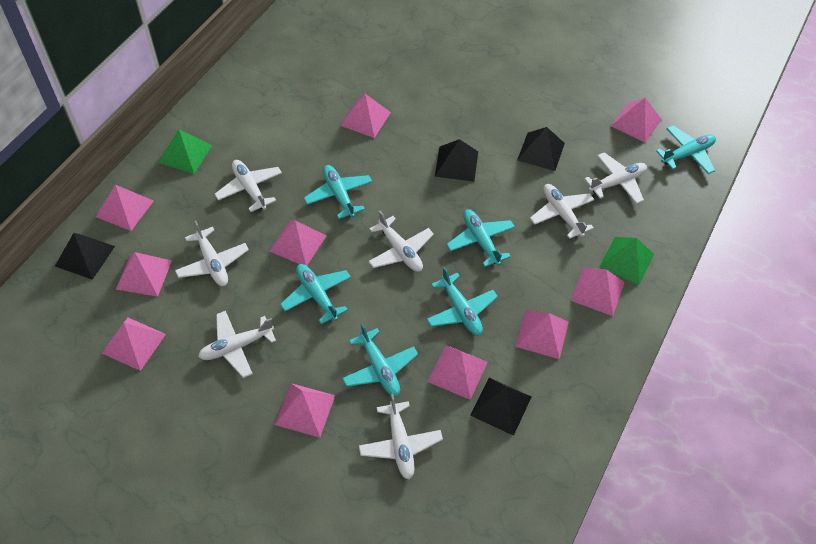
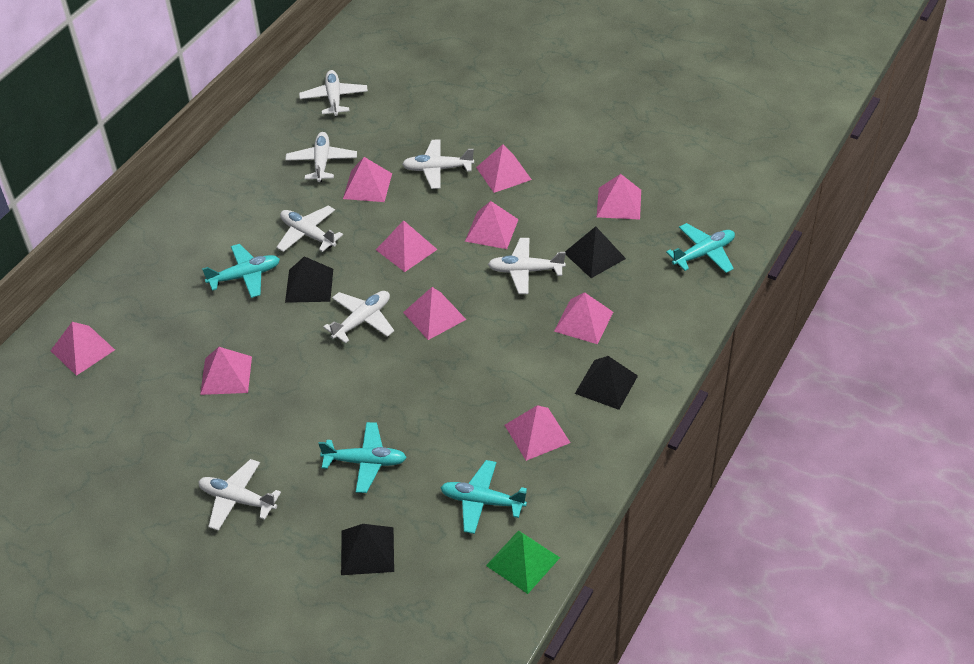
green pyramid: 2 -> 1
turquoise plane: 6 -> 4

